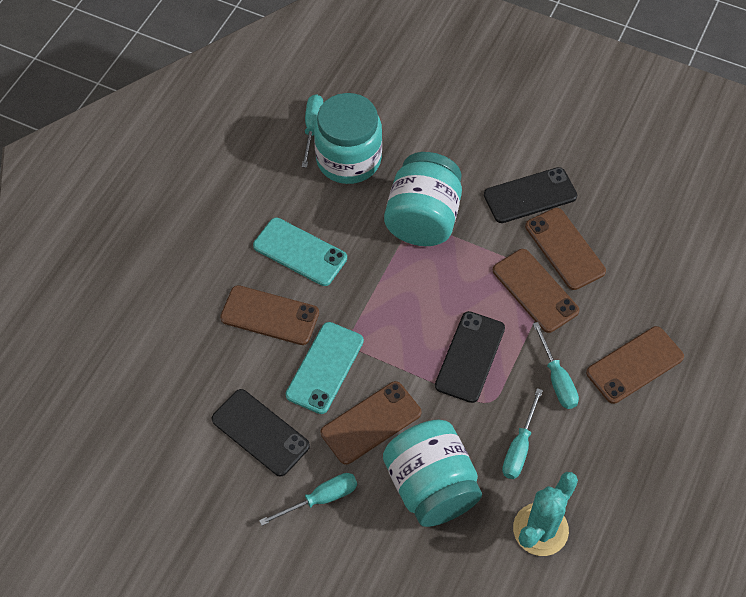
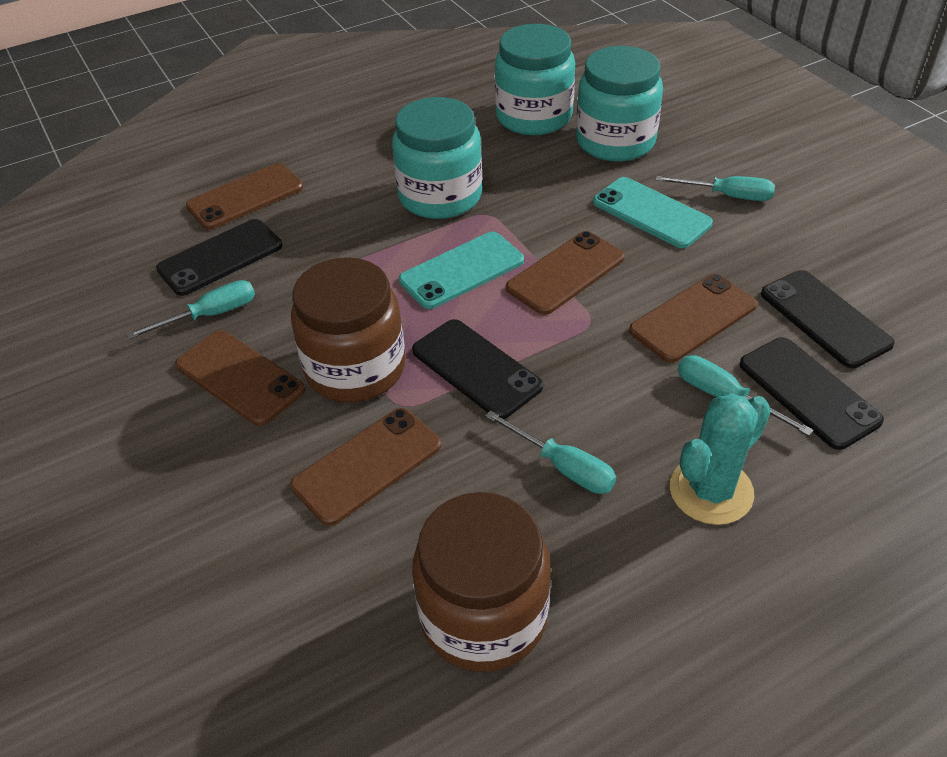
black phone: 3 -> 4
brown jar: 0 -> 2

